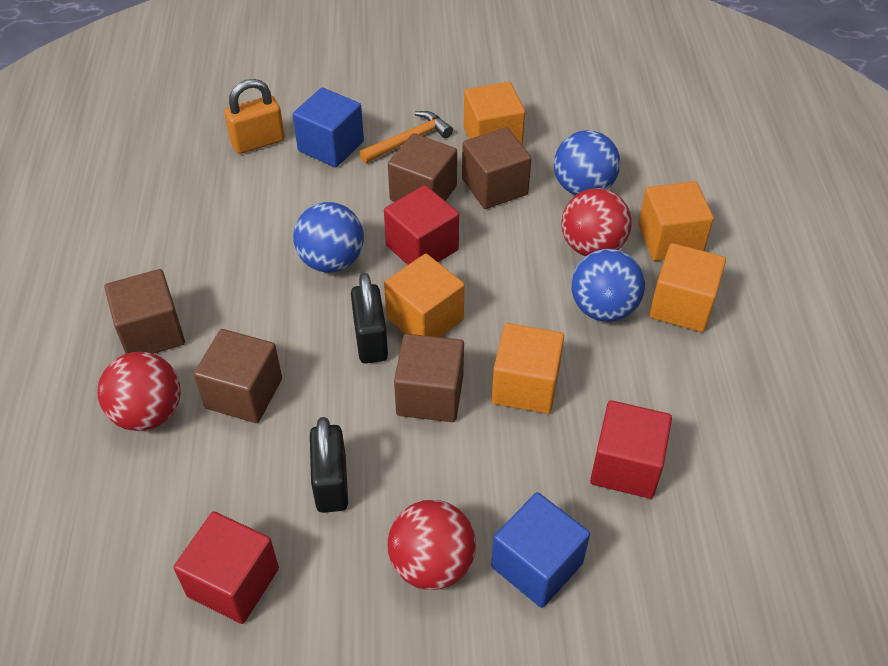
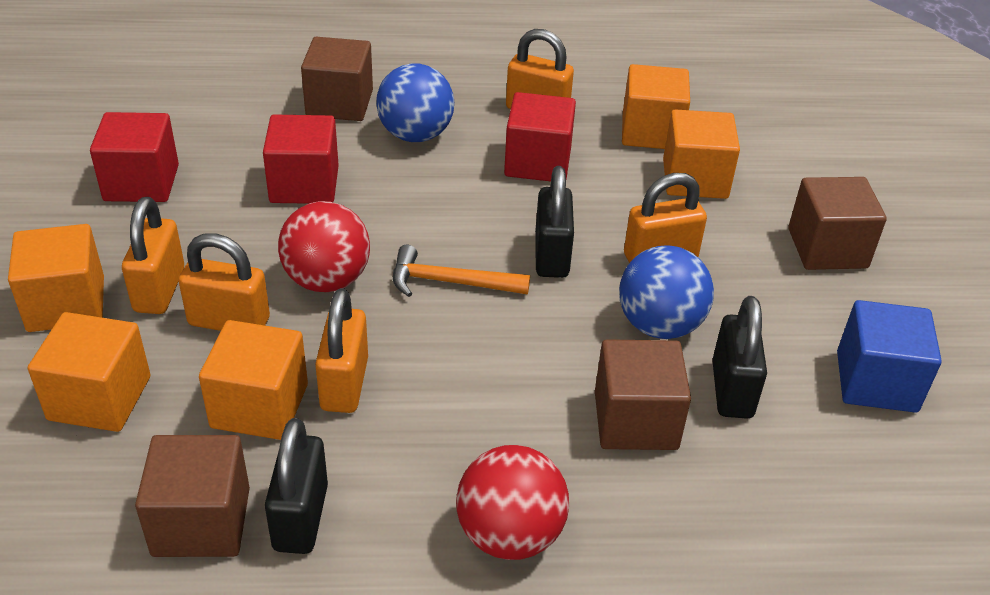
black padlock: 2 -> 3
blue ball: 3 -> 2
blue cube: 2 -> 1
brown cube: 5 -> 4
orange padlock: 1 -> 5
red ball: 3 -> 2

